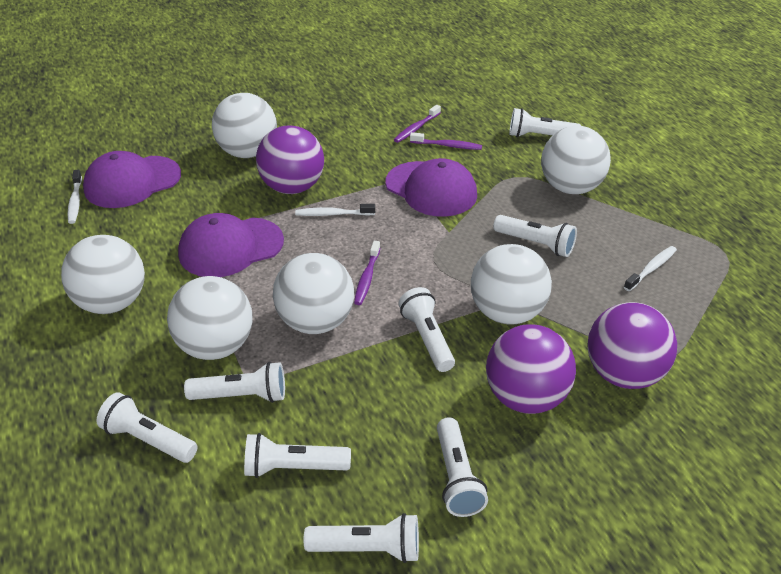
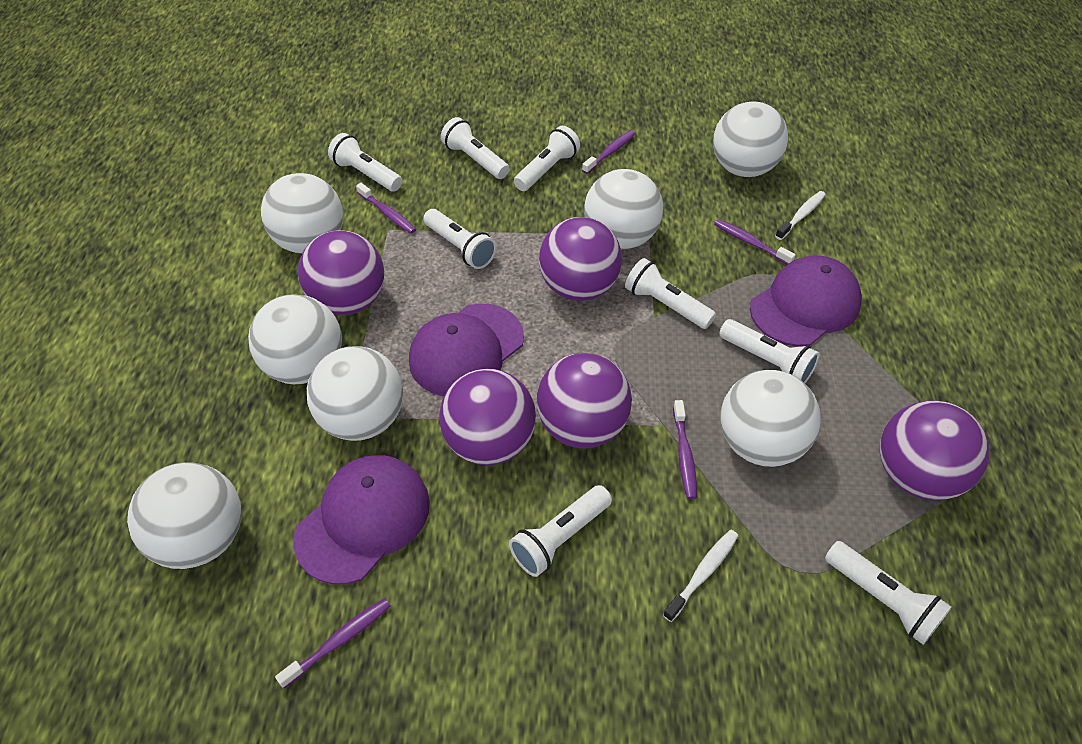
purple ball: 3 -> 5
purple toothbrush: 3 -> 5
white ball: 6 -> 7
white toothbrush: 3 -> 2

